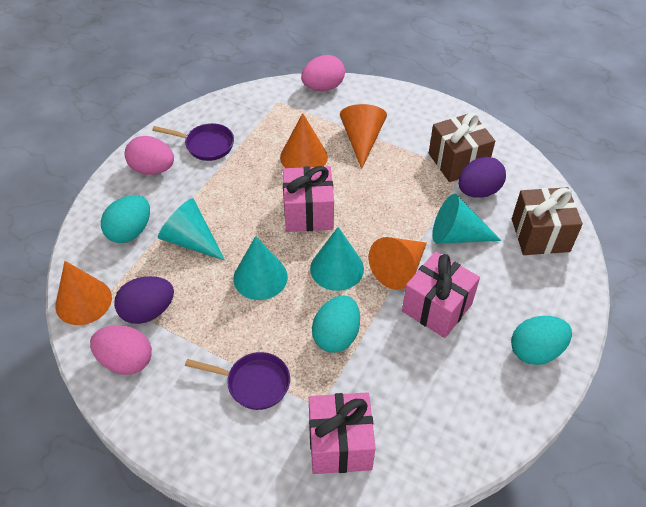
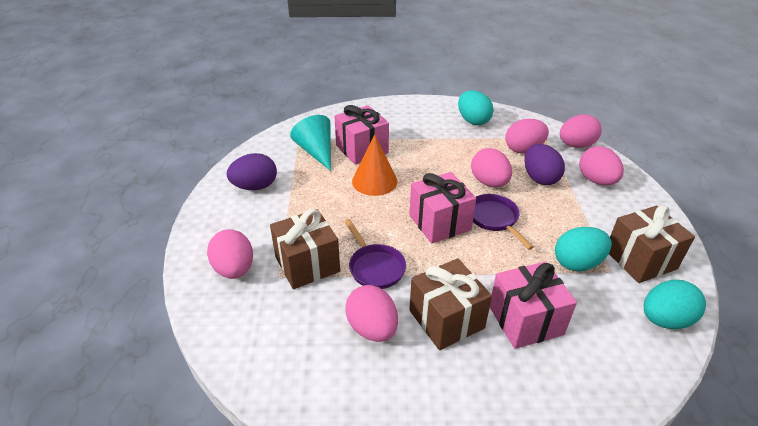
brown gift: 2 -> 3
orange cone: 4 -> 1
pink egg: 3 -> 6
turquoise cone: 4 -> 1

